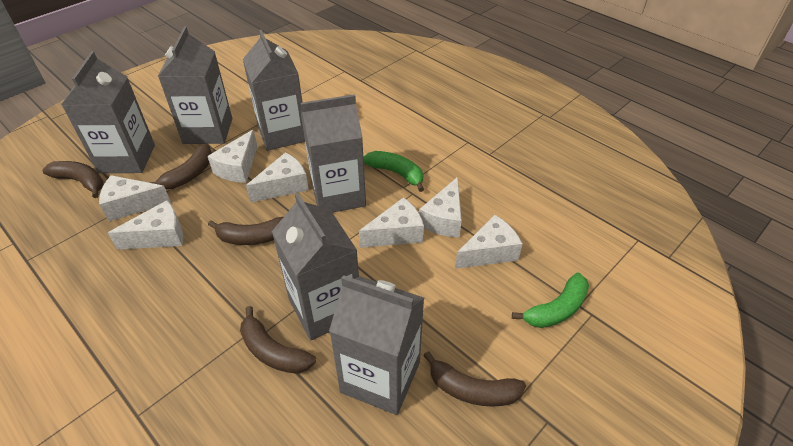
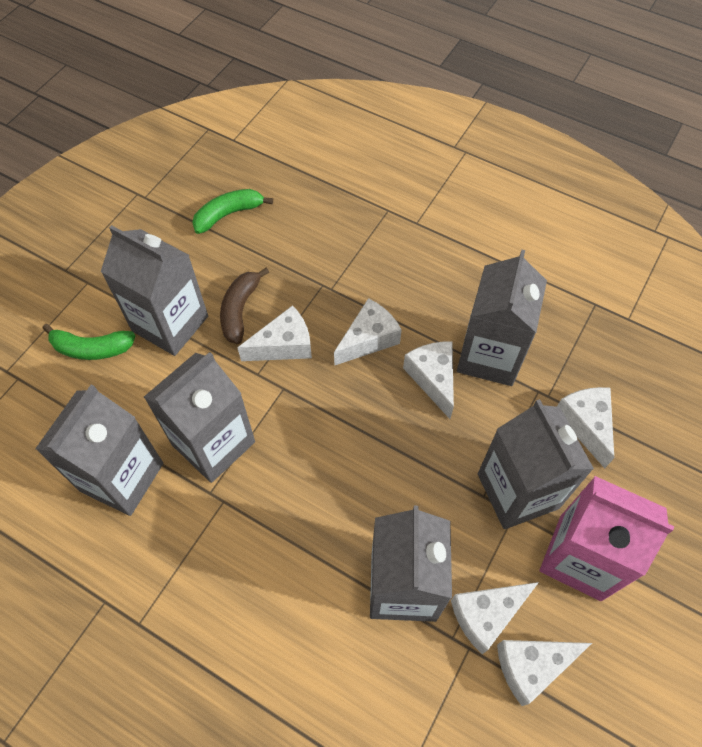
brown banana: 5 -> 1
pink carton: 0 -> 1
white cheese: 7 -> 6

